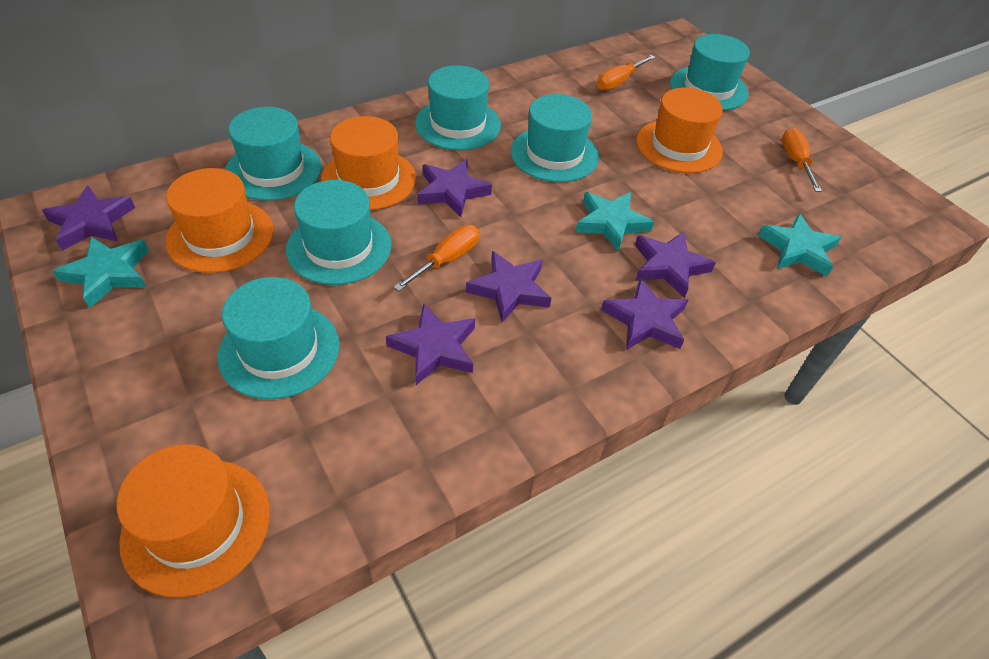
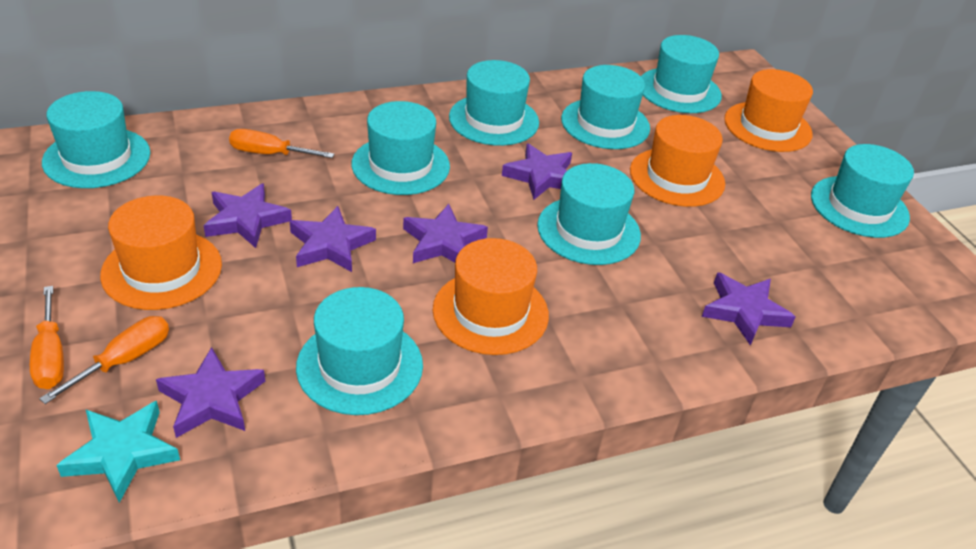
turquoise hat: 6 -> 8
turquoise star: 3 -> 1

